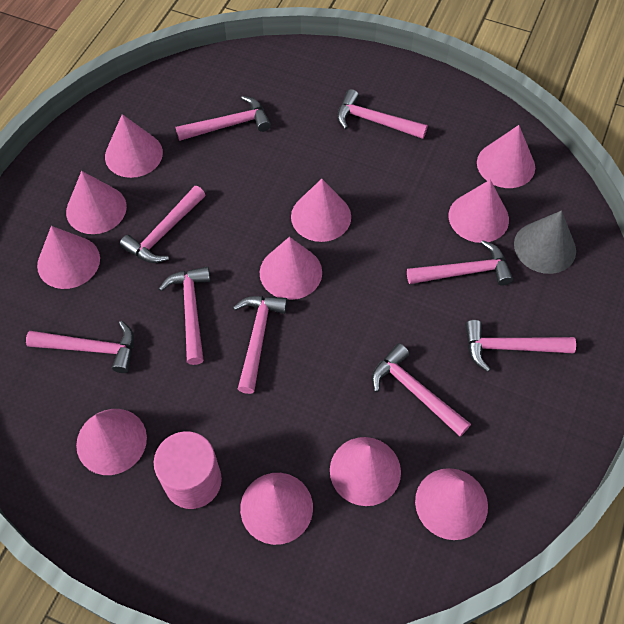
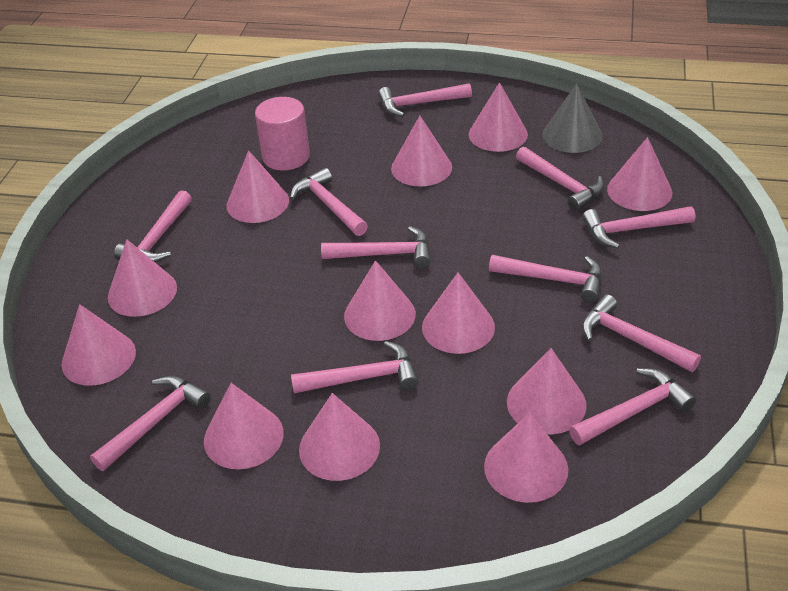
pink cone: 11 -> 12
pink hammer: 9 -> 11

